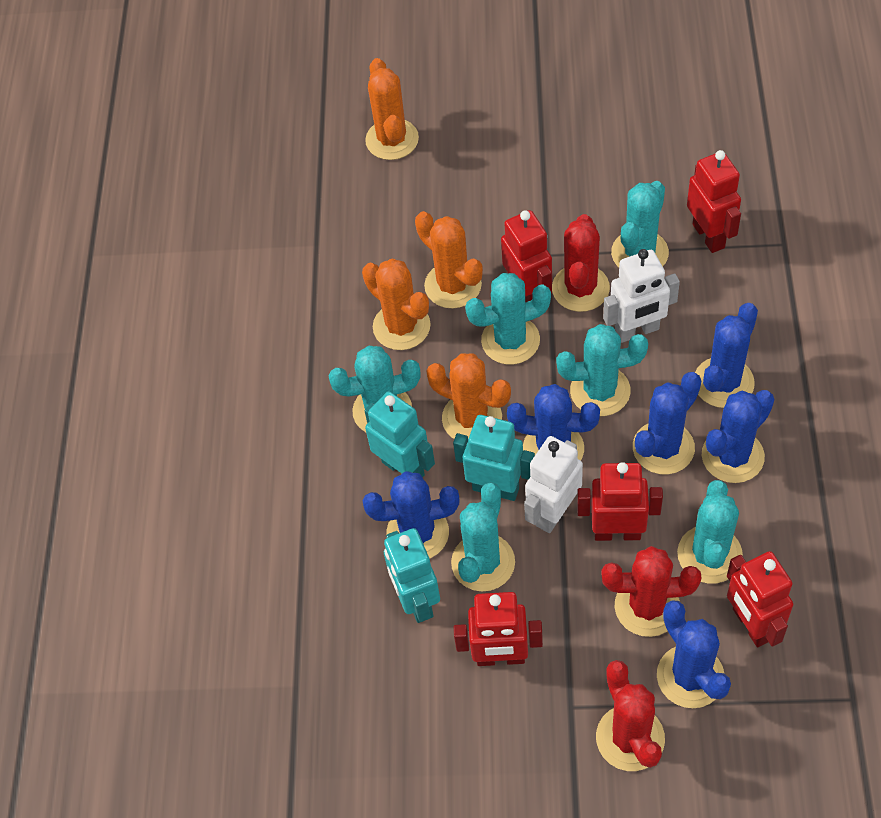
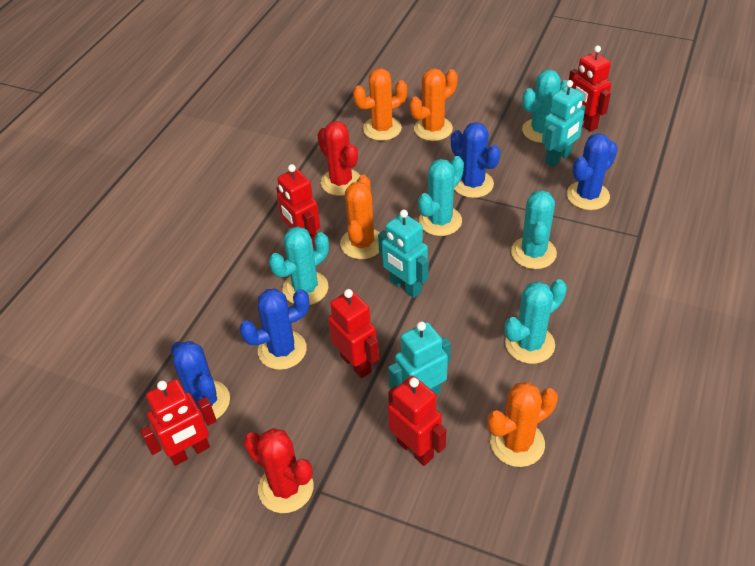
blue cactus: 6 -> 4
red cactus: 3 -> 2
turquoise cactus: 6 -> 5
white robot: 2 -> 0

